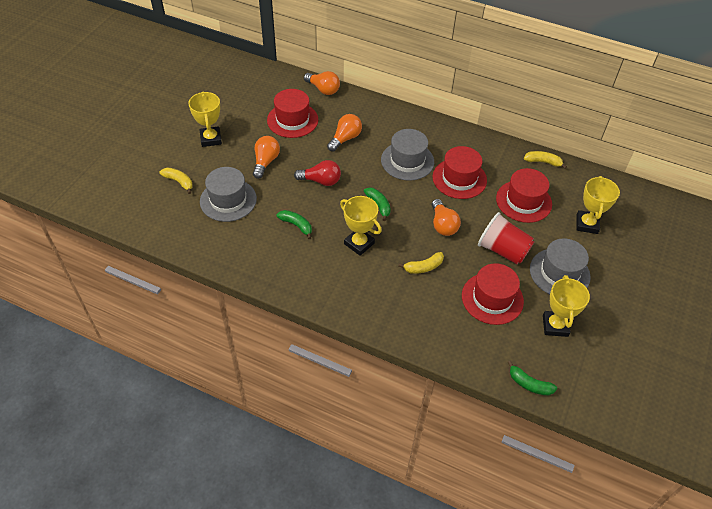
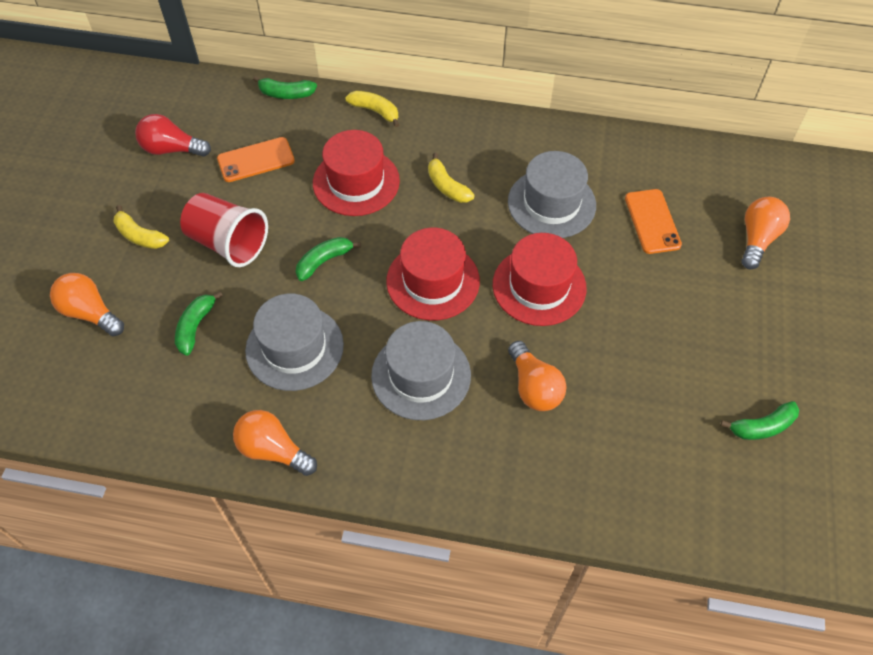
green banana: 3 -> 4
orange phone: 0 -> 2
red hat: 4 -> 3
yellow trophy: 4 -> 0

